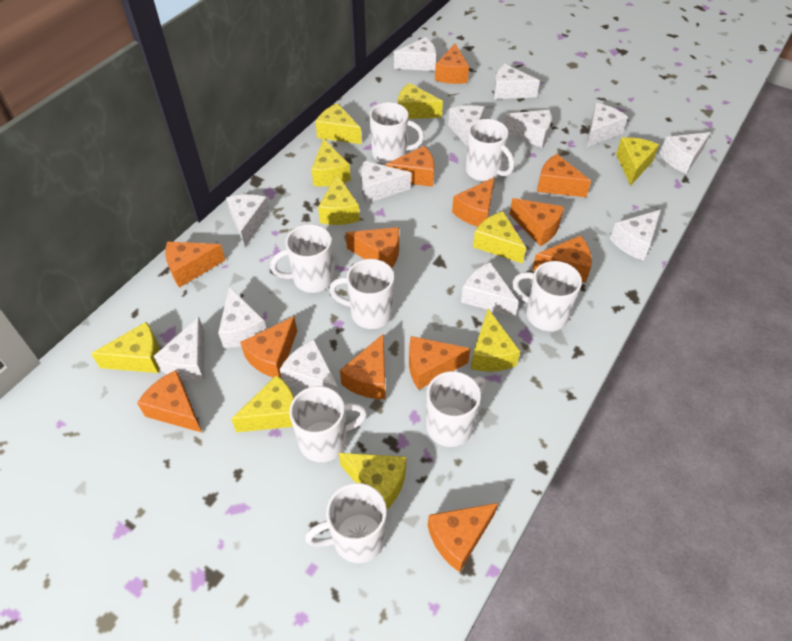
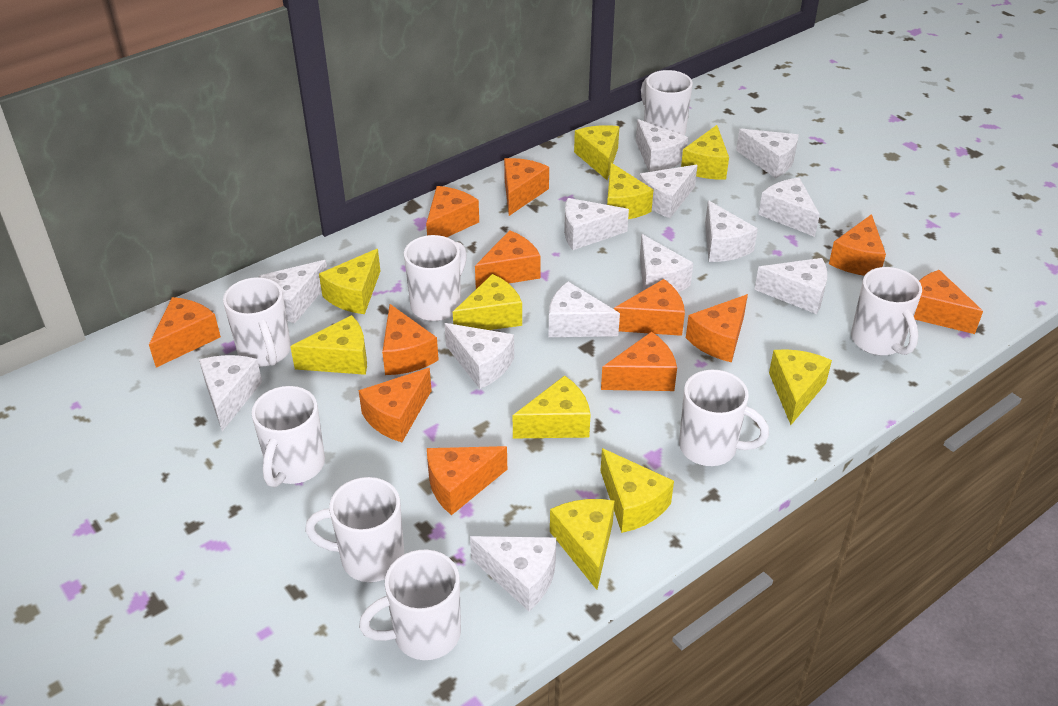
orange cheese: 13 -> 12

